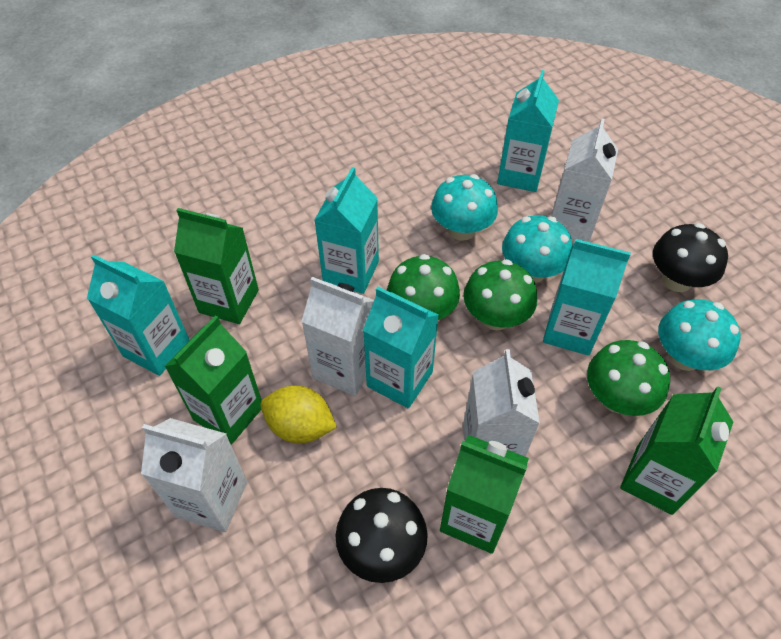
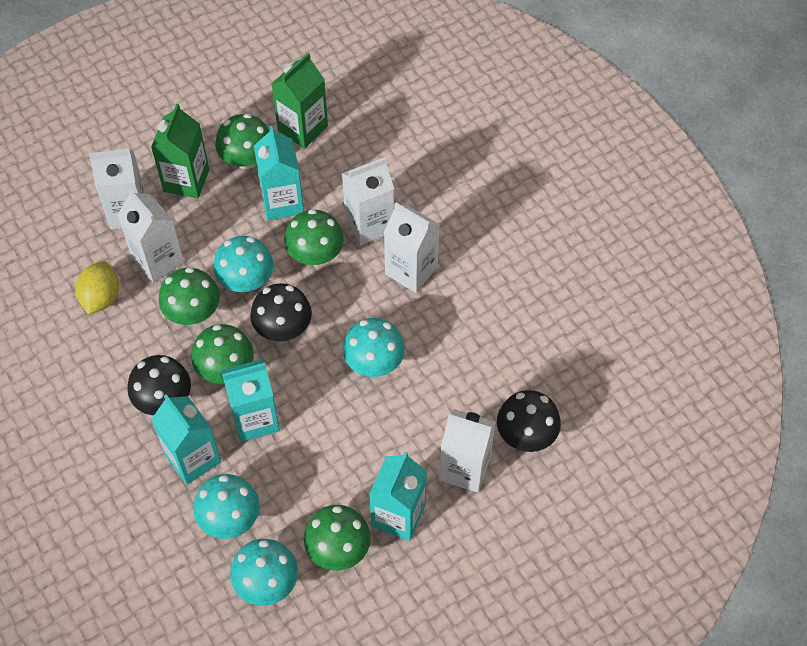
black mushroom: 2 -> 3
green carton: 4 -> 2
green mushroom: 3 -> 5
turquoise carton: 5 -> 4
turquoise mushroom: 3 -> 4
white carton: 4 -> 5

